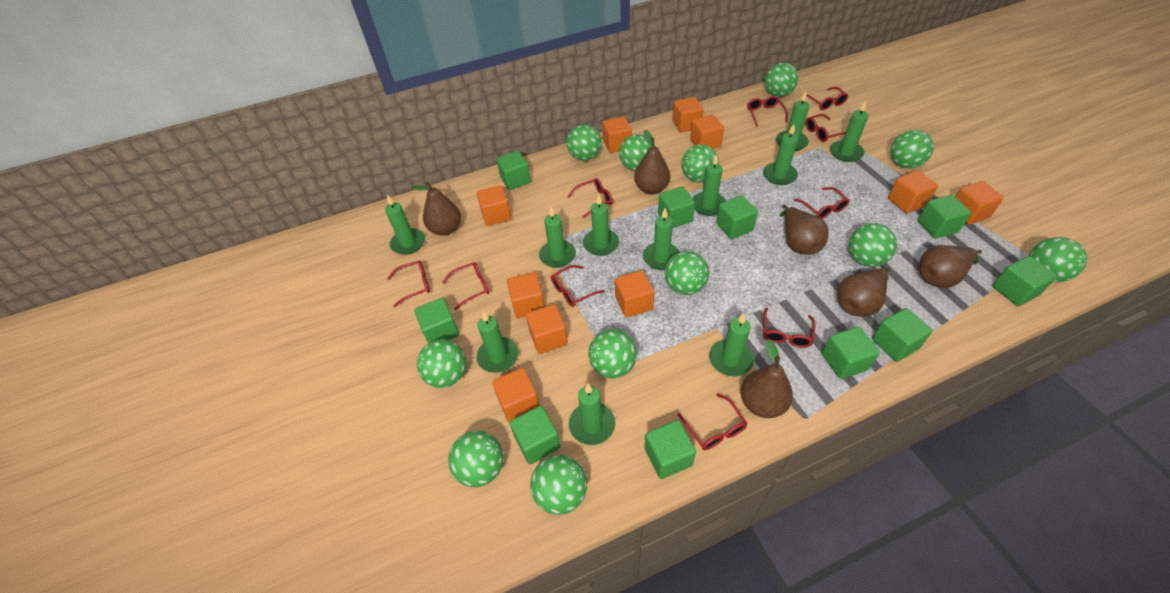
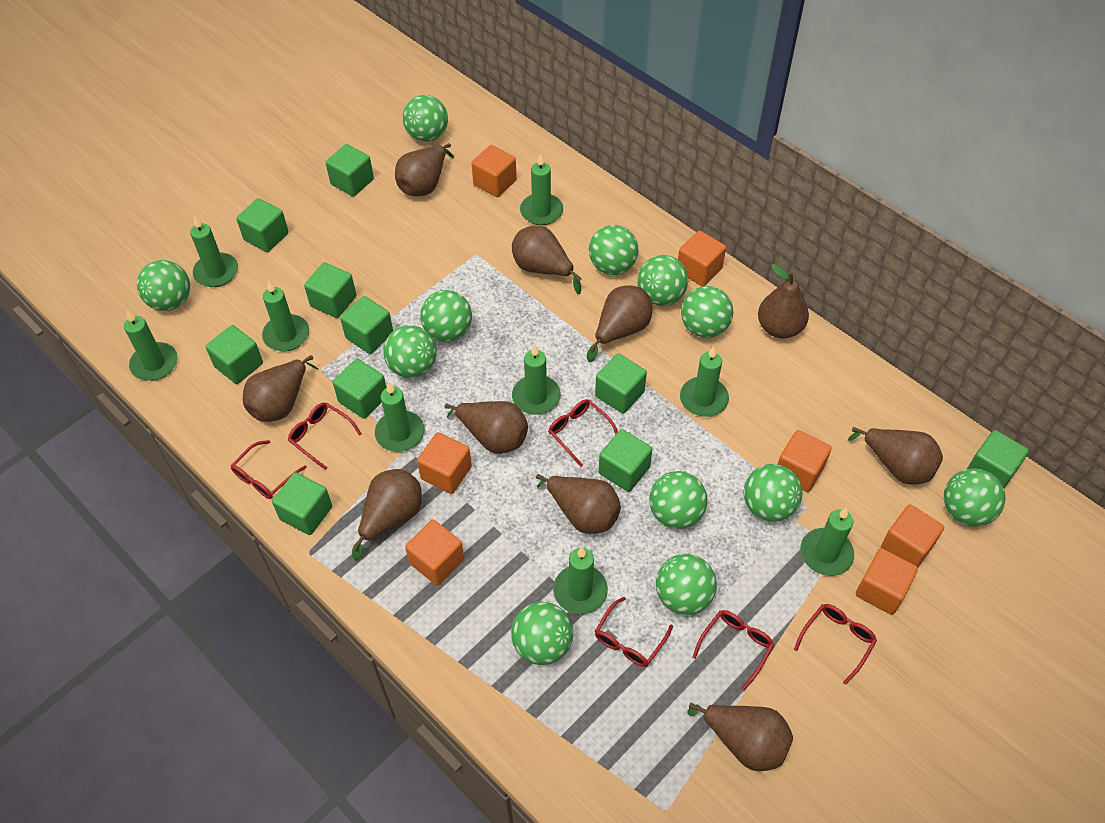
brown pear: 6 -> 10
green candle: 11 -> 9
orange cube: 10 -> 7
red glasses: 10 -> 6

